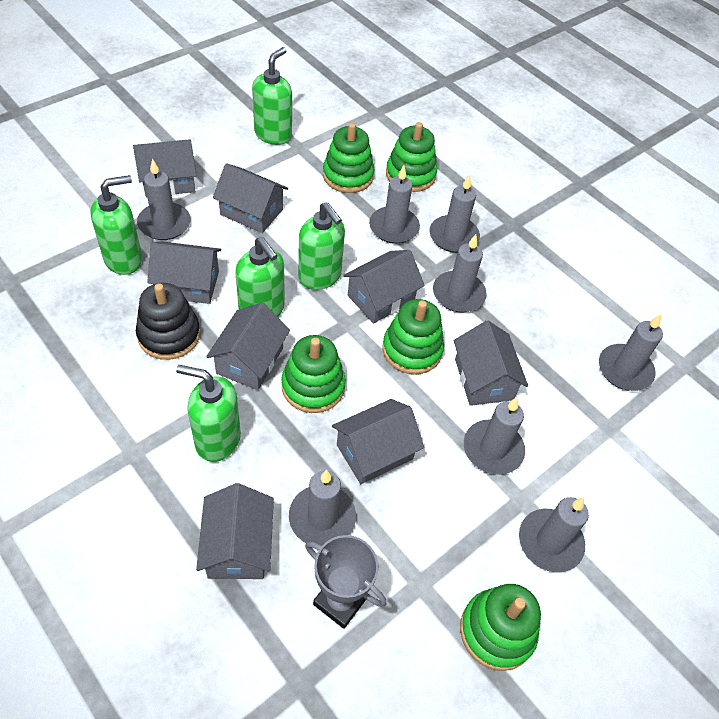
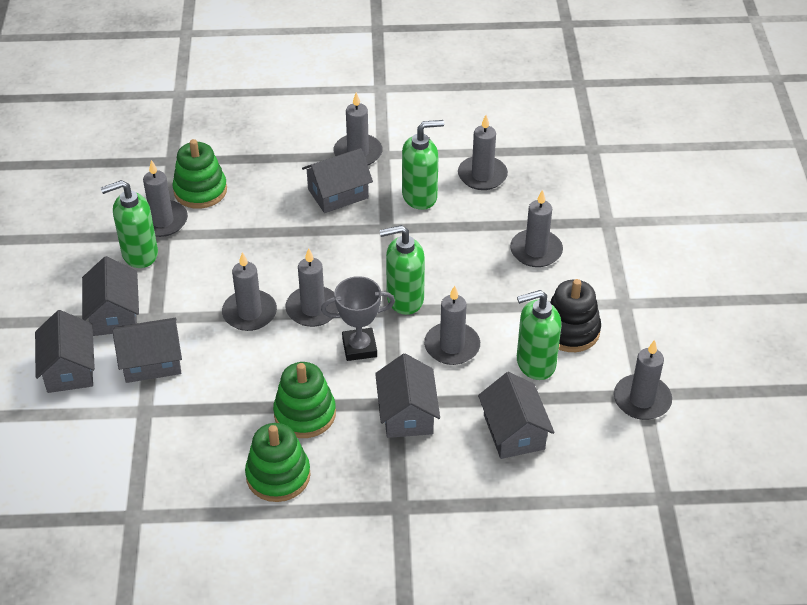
green soap dispenser: 5 -> 4
green stacking toy: 5 -> 3
grey house: 8 -> 6

